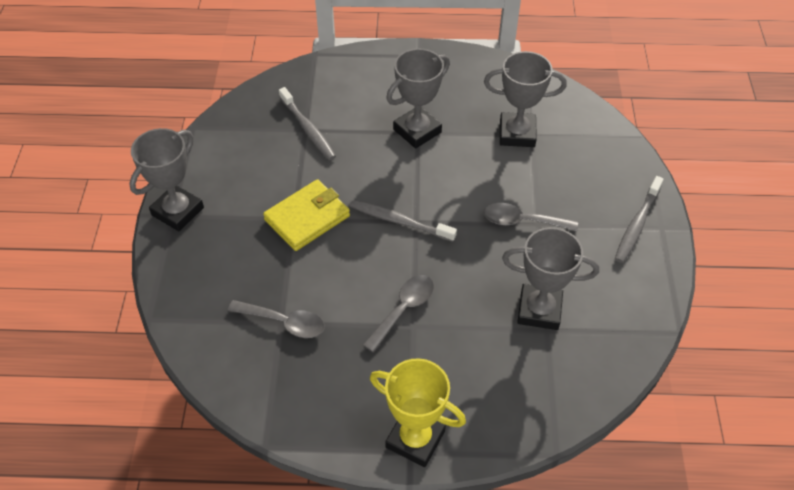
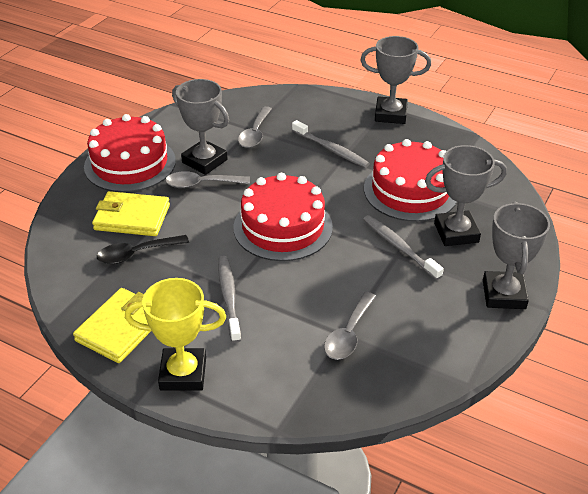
black spoon: 0 -> 1
red cake: 0 -> 3
yellow wallet: 1 -> 2

